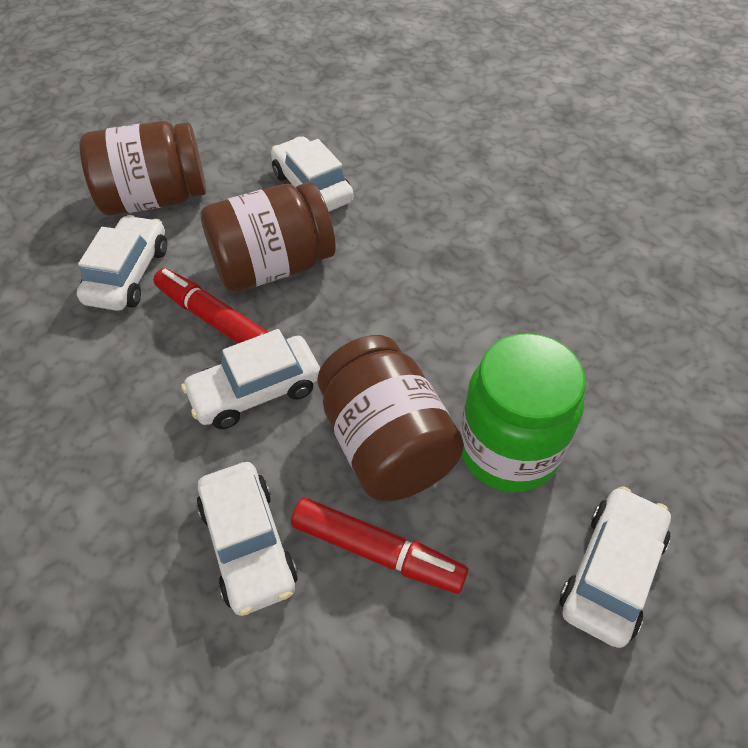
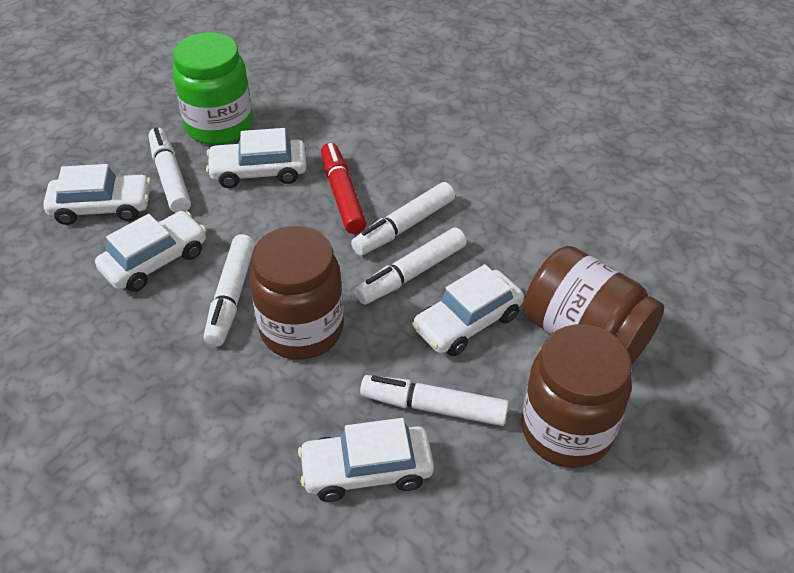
red marker: 2 -> 1
white marker: 0 -> 5

